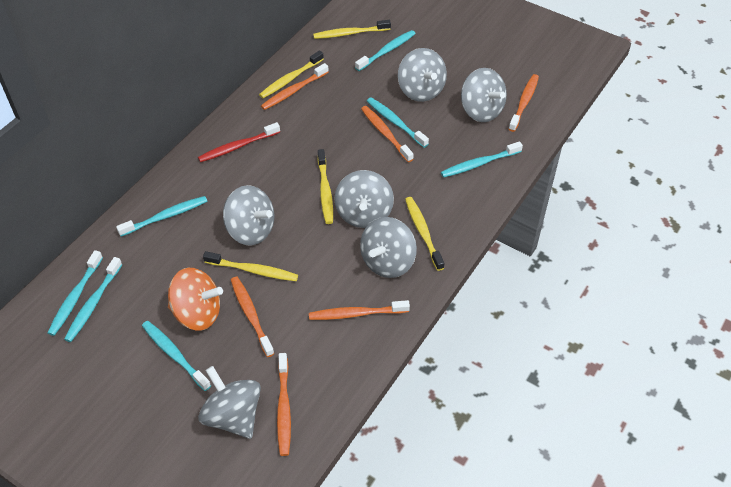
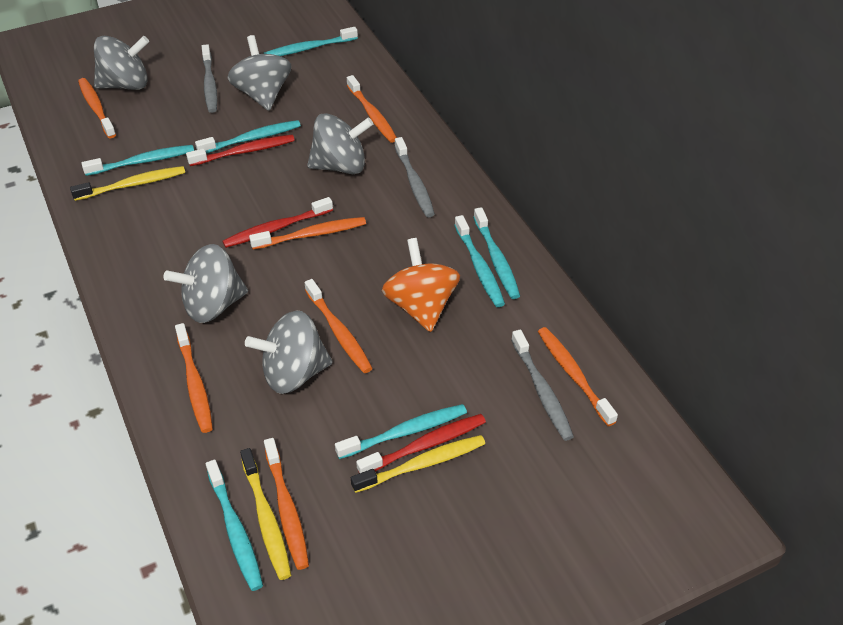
grey spinning top: 6 -> 5
grey toothbrush: 0 -> 3
orange toothbrush: 6 -> 7
red toothbrush: 1 -> 3
yellow toothbrush: 5 -> 3

